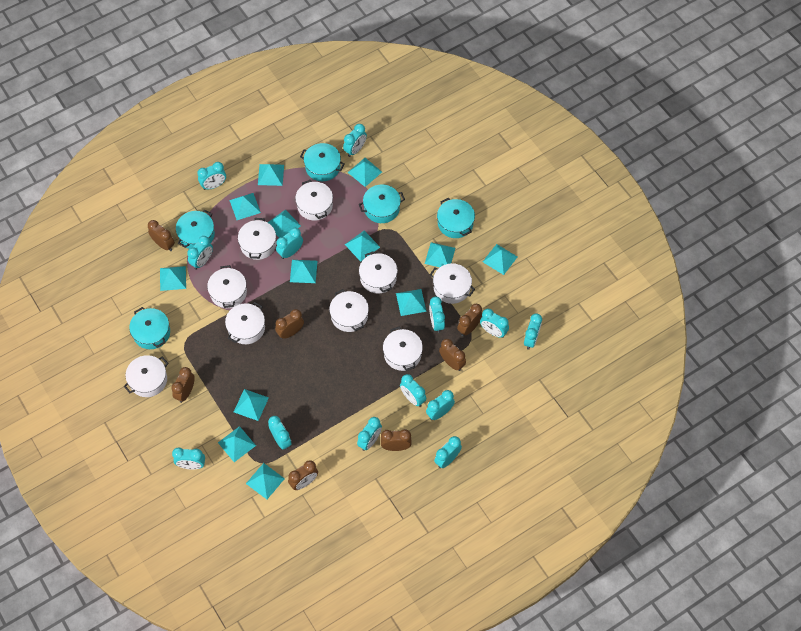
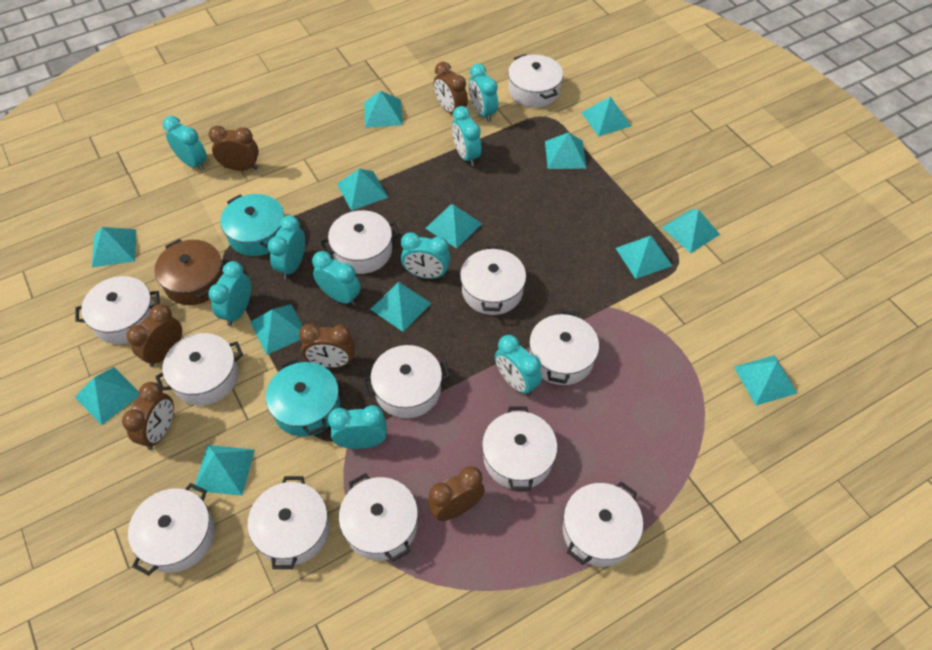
brown clock: 7 -> 6
brown pot: 0 -> 1
turquoise clock: 13 -> 9
turquoise pot: 5 -> 2
white pot: 9 -> 12

